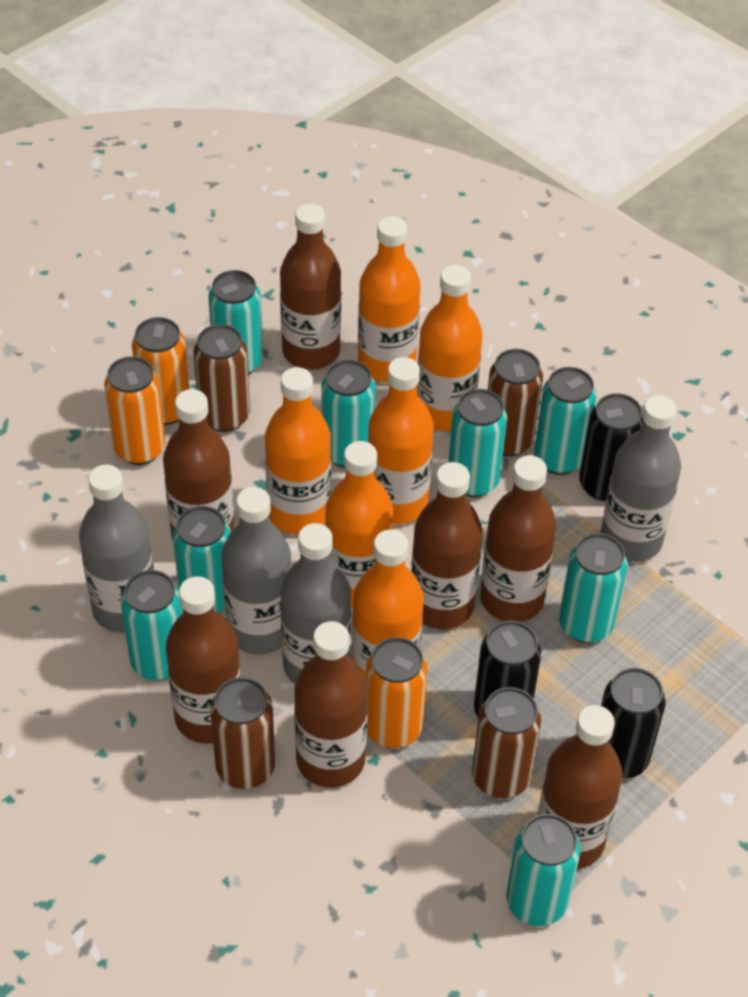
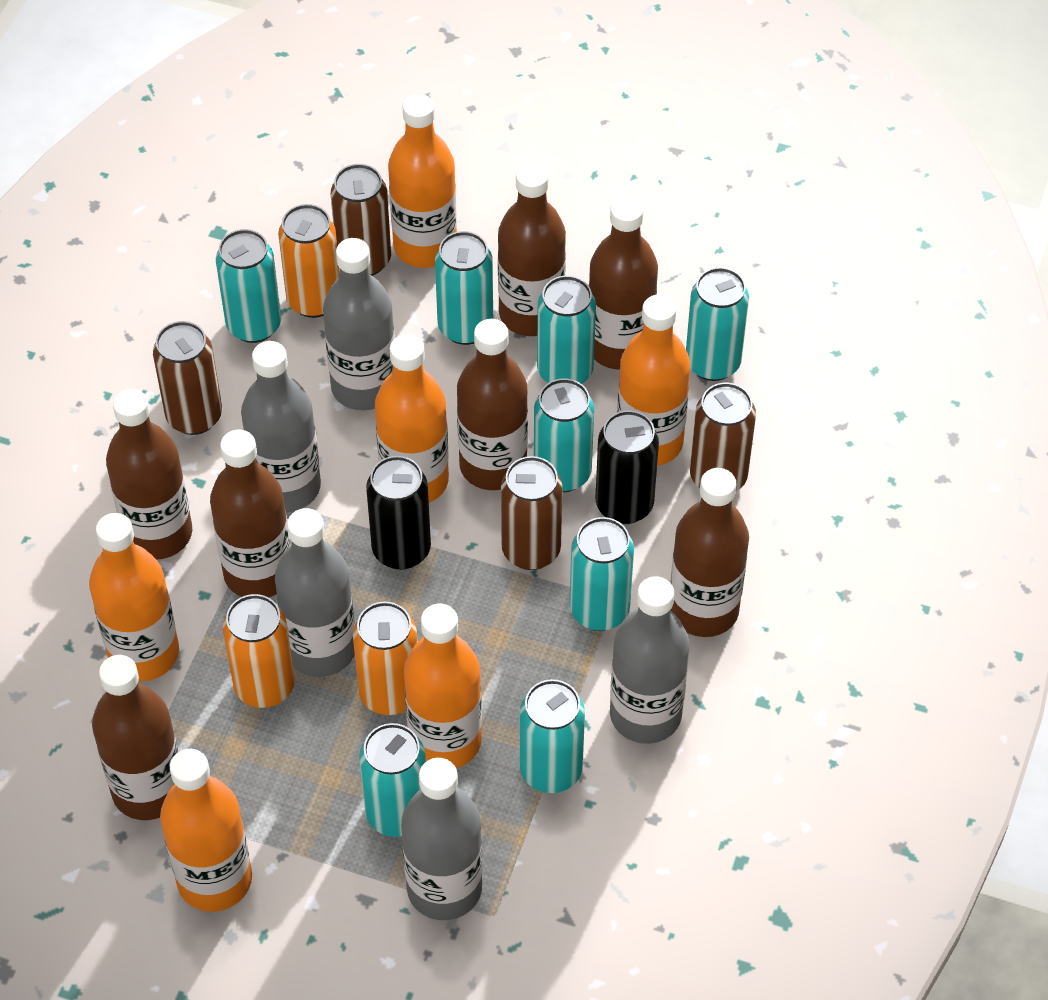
black can: 3 -> 2
grey bottle: 4 -> 5

